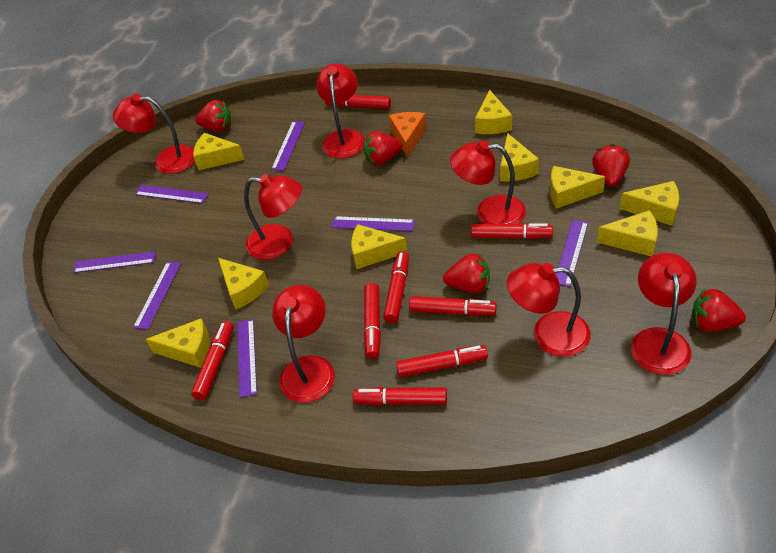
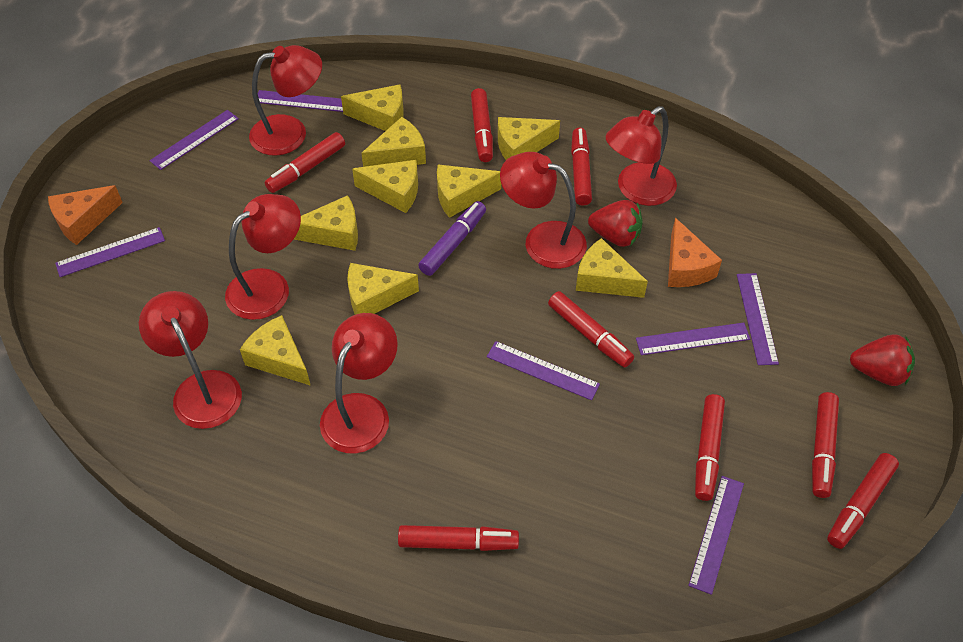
orange cheese: 1 -> 2
purple marker: 0 -> 1
red lamp: 7 -> 6
red strawberry: 5 -> 2

